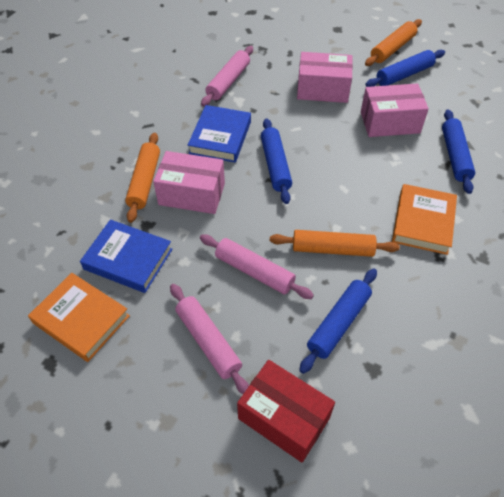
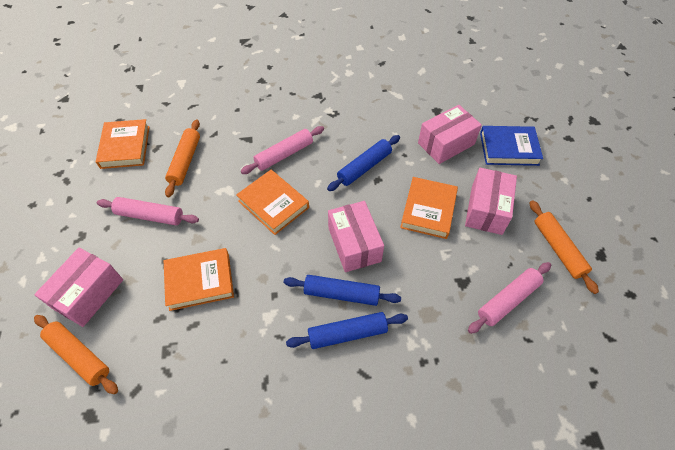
blue book: 2 -> 1
blue rolling pin: 4 -> 3
orange book: 2 -> 4
pink box: 3 -> 4
red box: 1 -> 0

